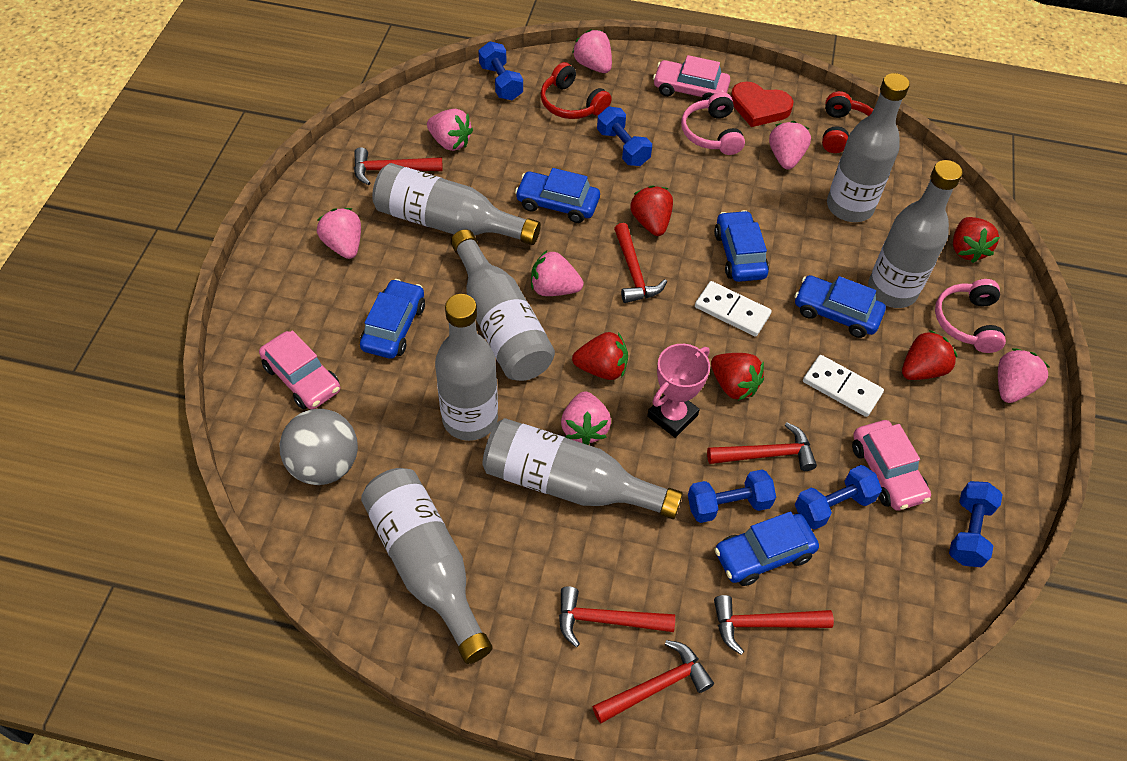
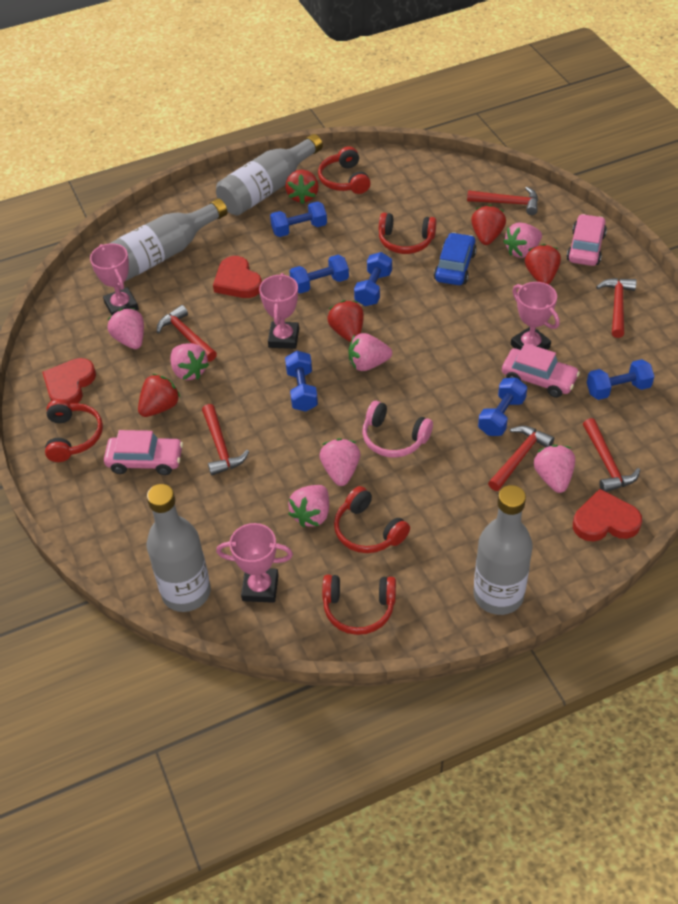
blue car: 5 -> 1
blue dumbbell: 5 -> 6
grey ball: 1 -> 0
grey bottle: 7 -> 4
pink headphones: 2 -> 1
pink trophy: 1 -> 4
red headphones: 2 -> 5
red heart: 1 -> 3
white domino: 2 -> 0

